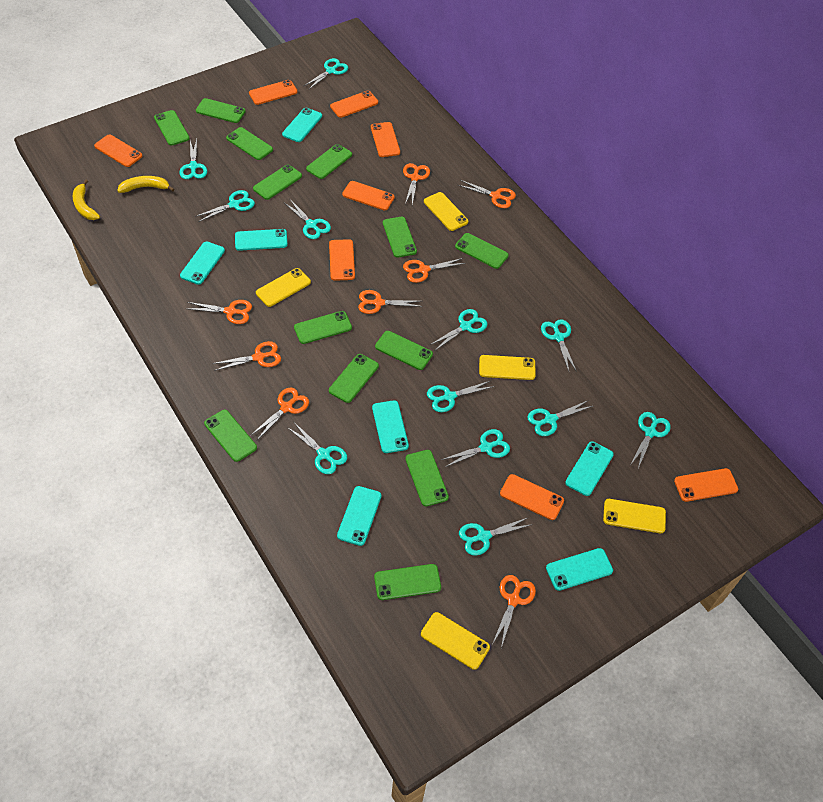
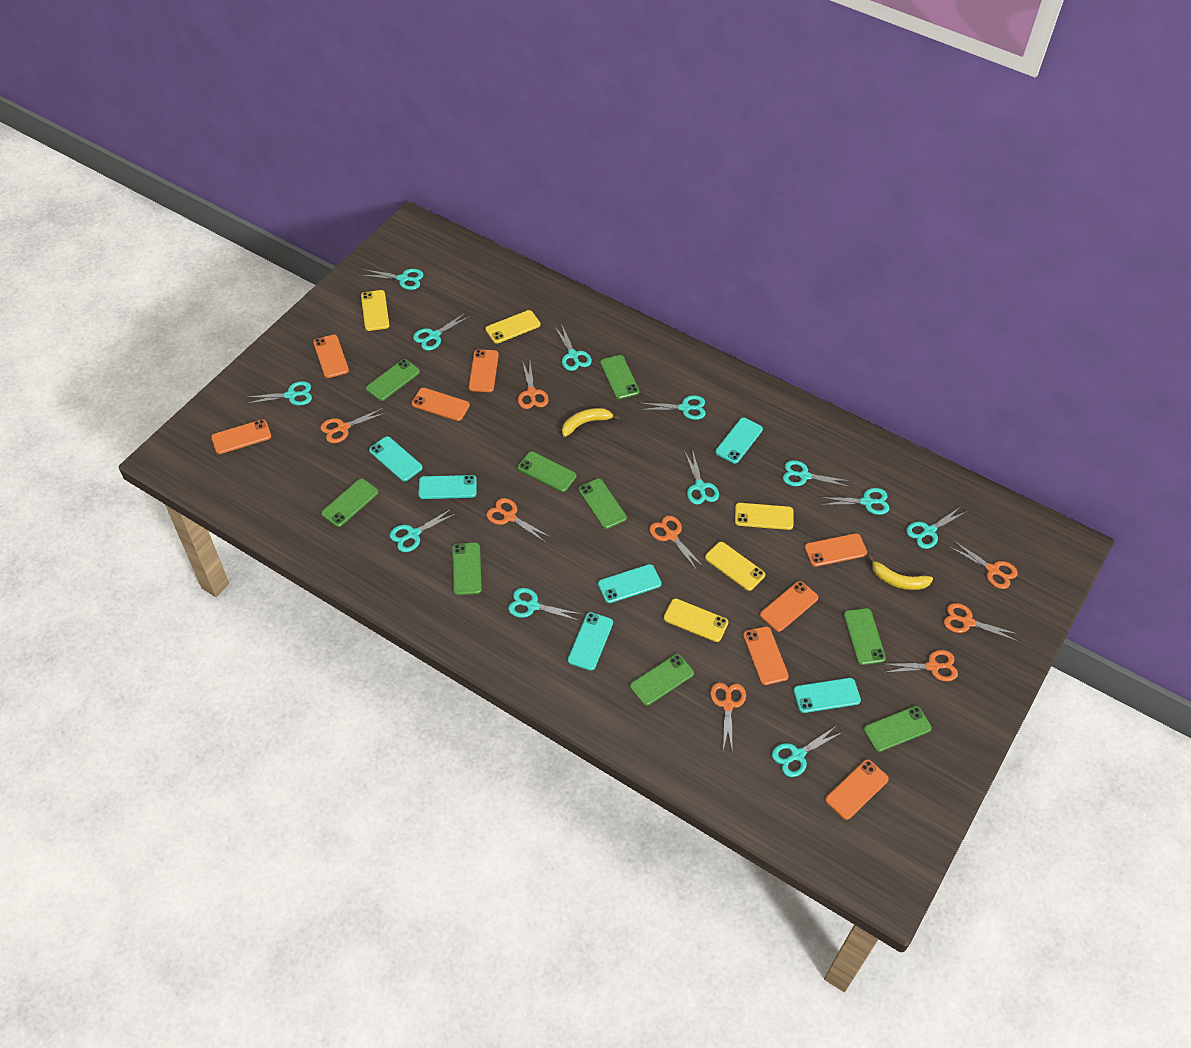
green phone: 13 -> 9
turquoise phone: 7 -> 6

